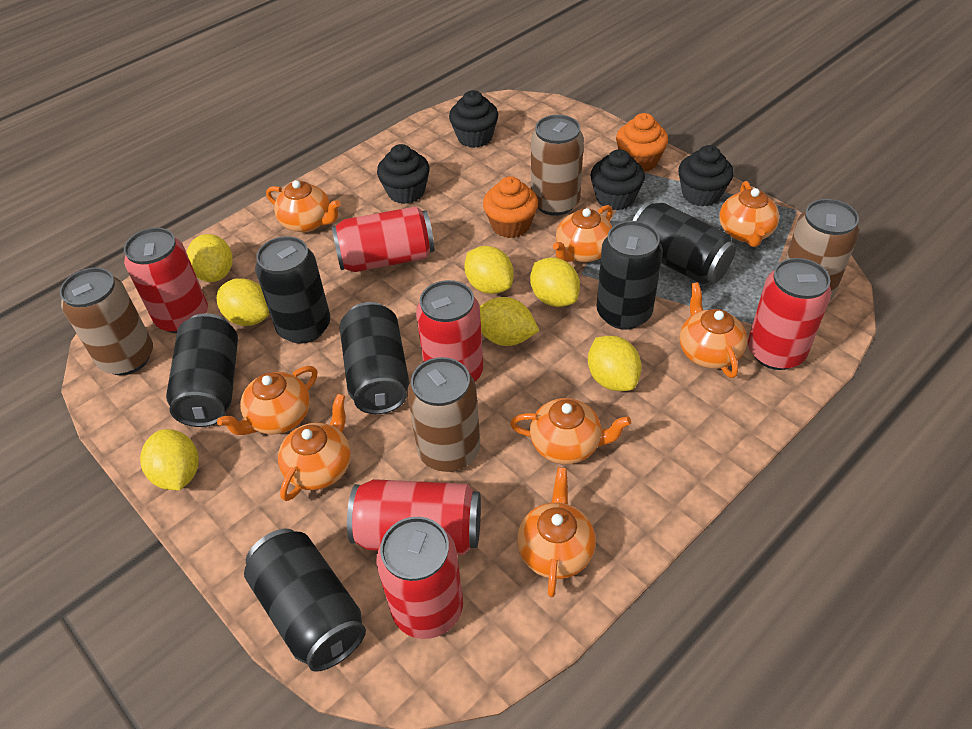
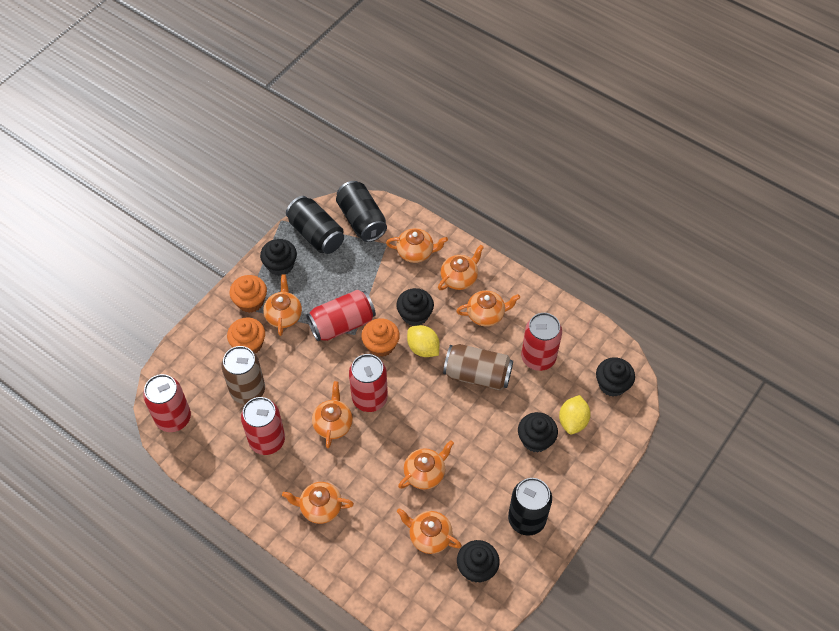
black can: 6 -> 3
black cupcake: 4 -> 5
brown can: 4 -> 2
orange cupcake: 2 -> 3
red can: 6 -> 5
yellow lemon: 7 -> 2

